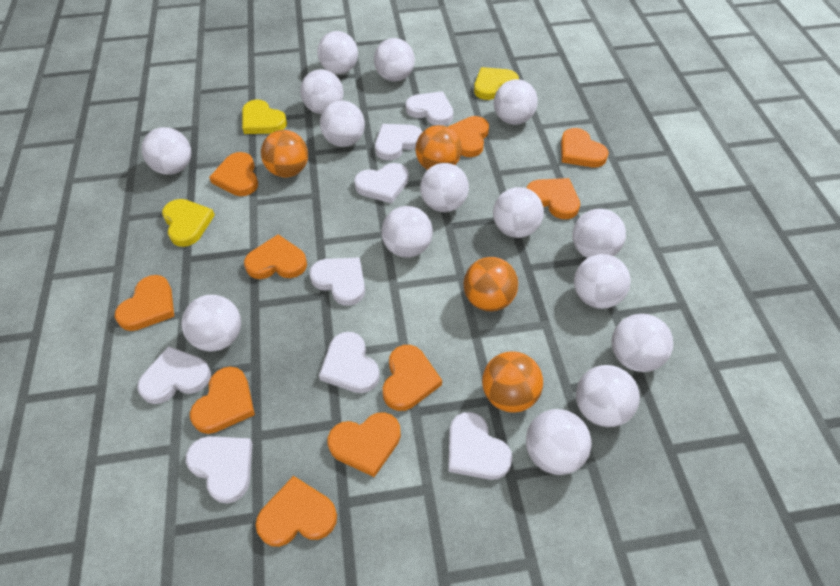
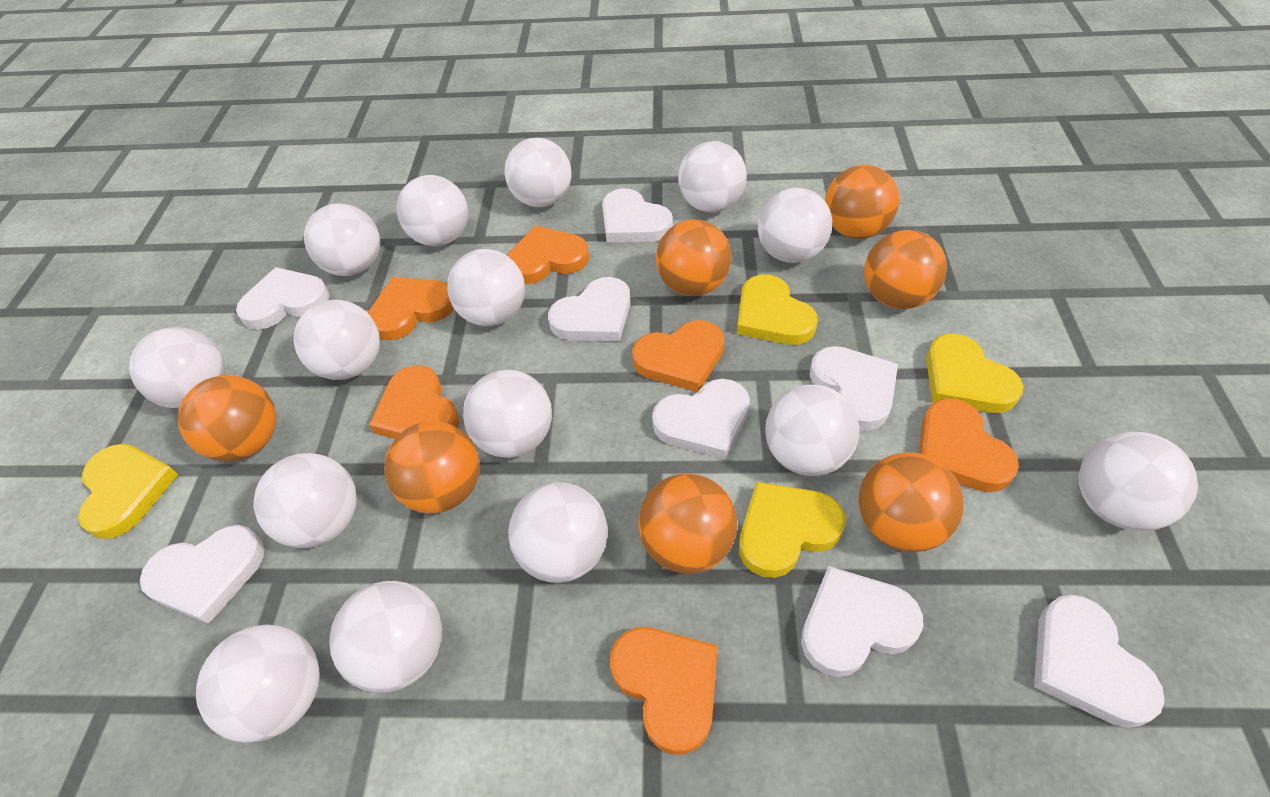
orange ball: 4 -> 7
orange heart: 10 -> 6
yellow heart: 3 -> 4

